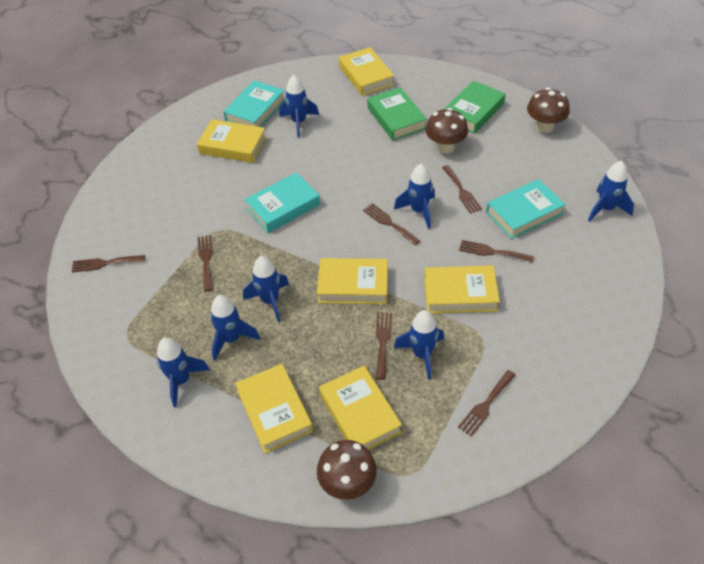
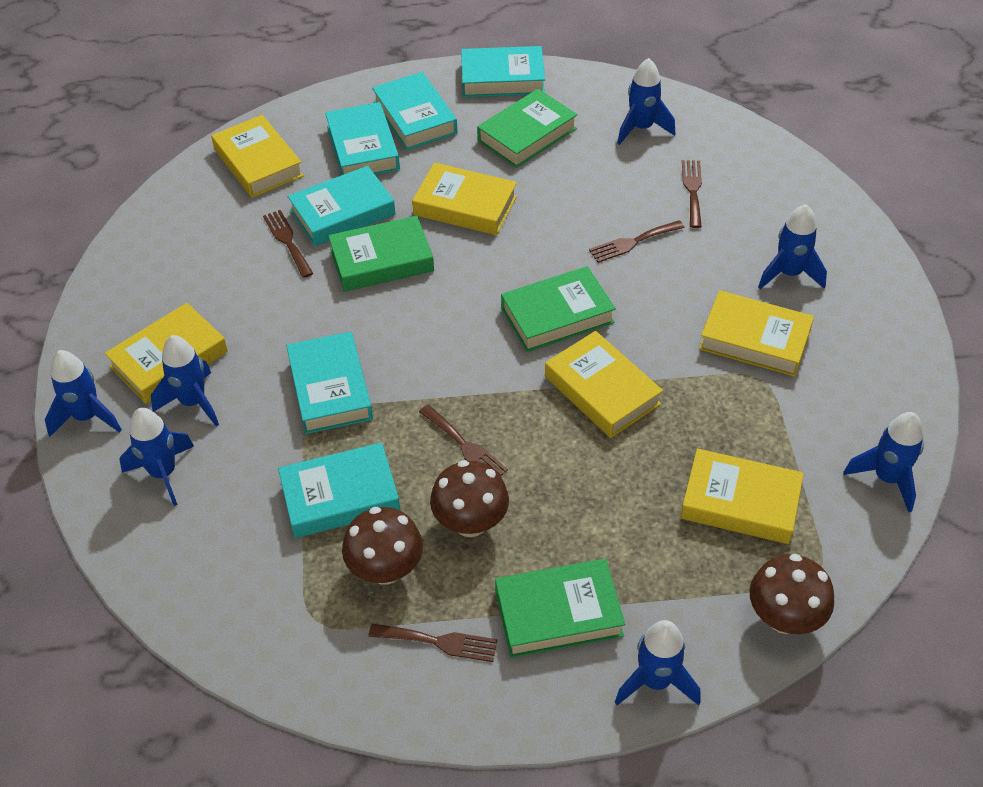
brown fork: 7 -> 5
green book: 2 -> 4
turquoise book: 3 -> 6

